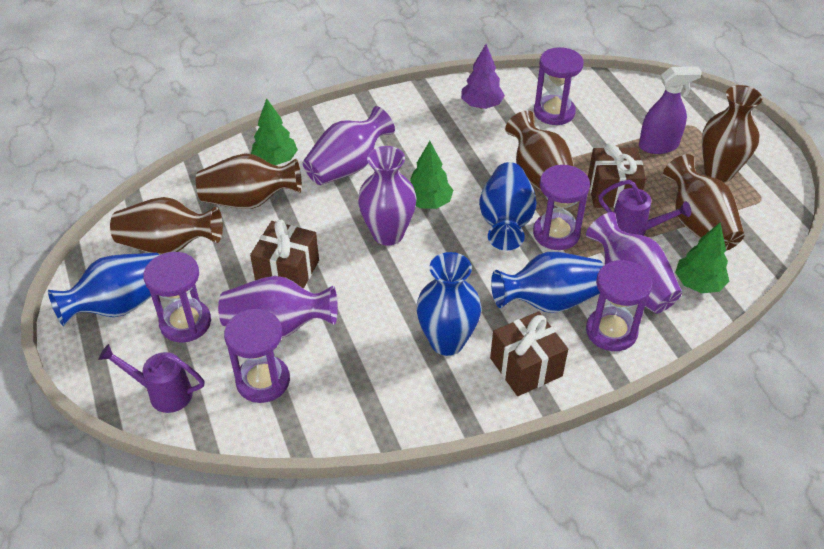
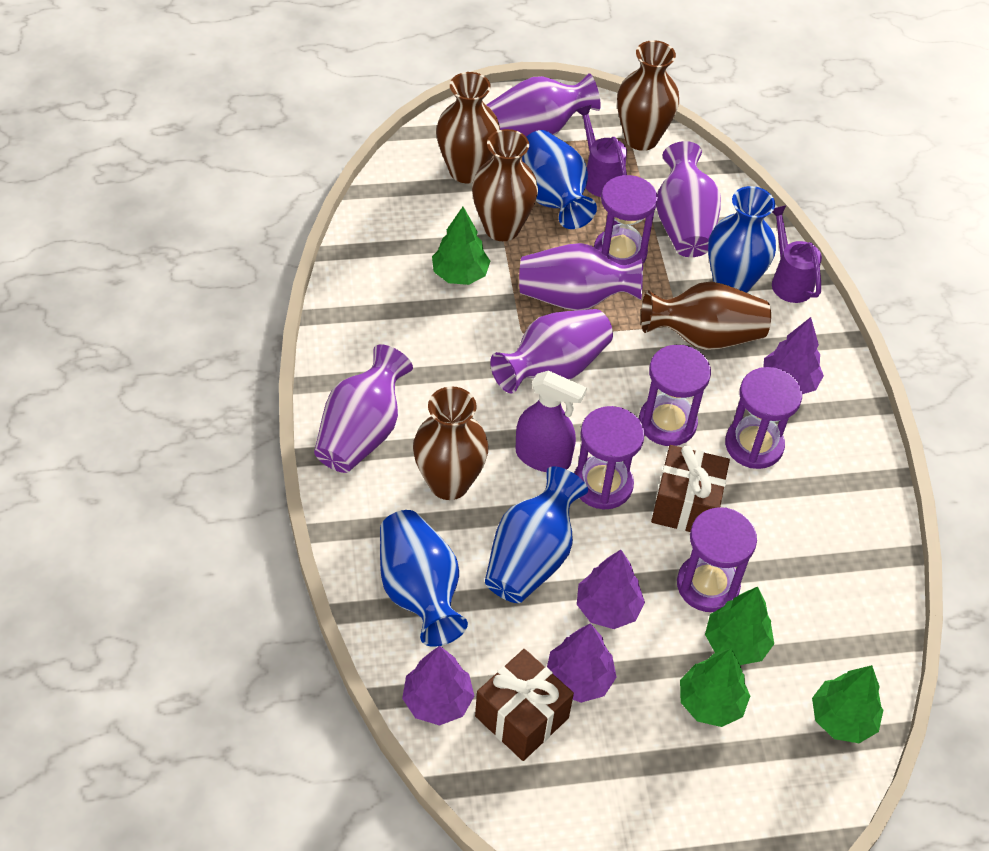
brown gift: 3 -> 2
green tree: 3 -> 4
purple tree: 1 -> 4
purple vase: 4 -> 5

